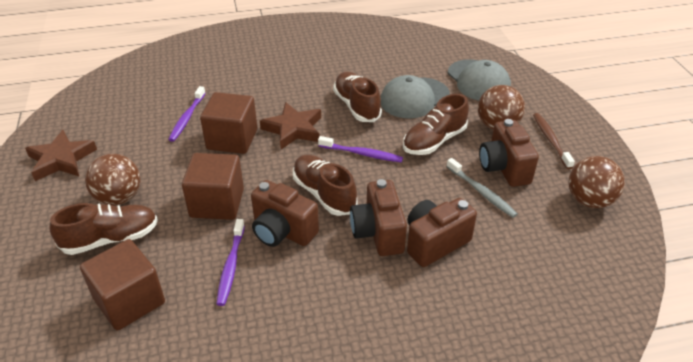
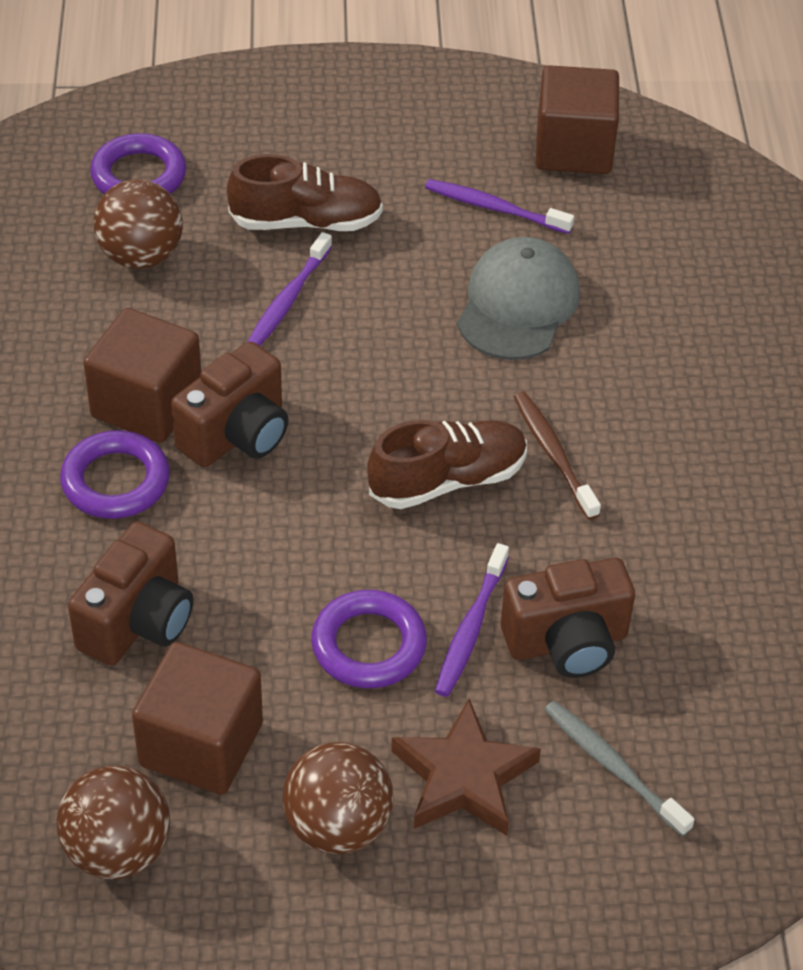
brown camera: 4 -> 3
brown shoe: 4 -> 2
brown star: 2 -> 1
grey cap: 2 -> 1
purple ring: 0 -> 3

